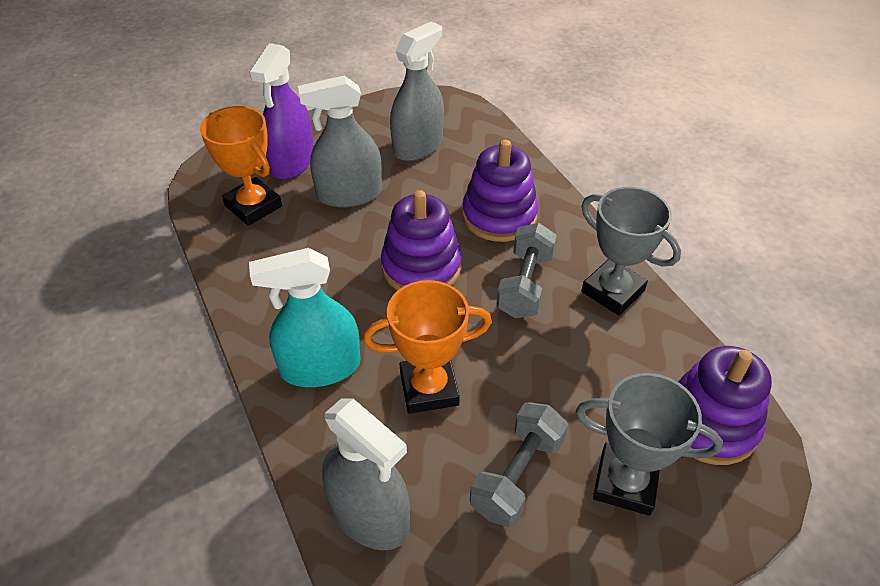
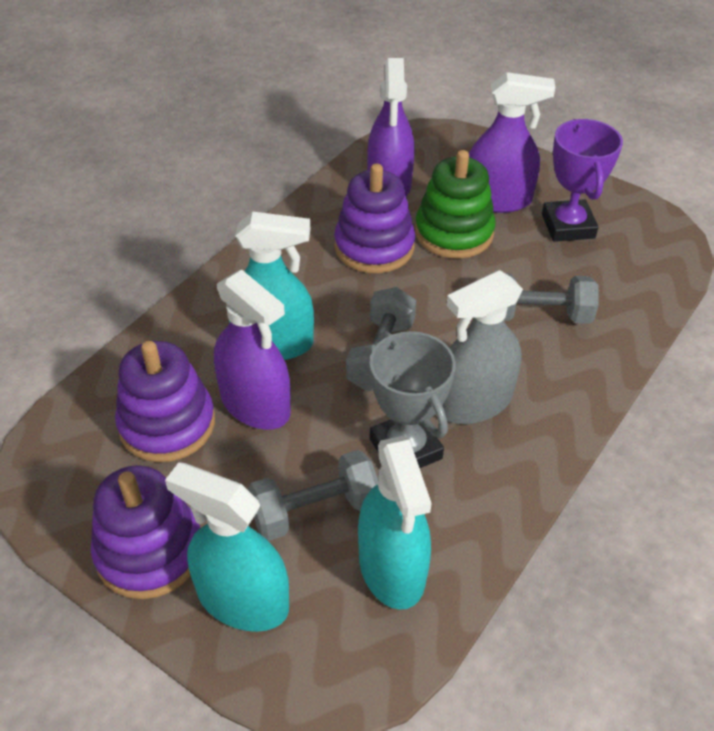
green stacking toy: 0 -> 1
grey dumbbell: 2 -> 3
grey spray bottle: 3 -> 1
grey trophy: 2 -> 1
orange trophy: 2 -> 0
purple spray bottle: 1 -> 3
purple trophy: 0 -> 1
turquoise spray bottle: 1 -> 3

